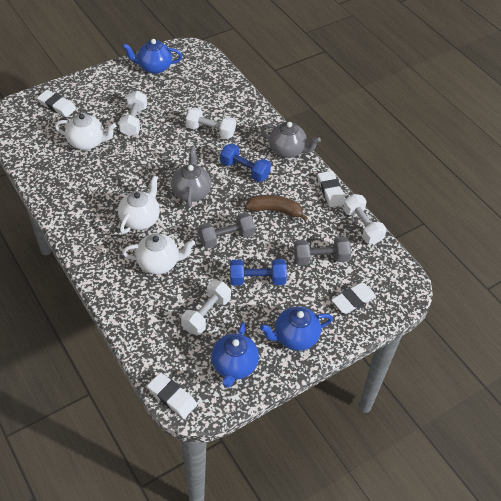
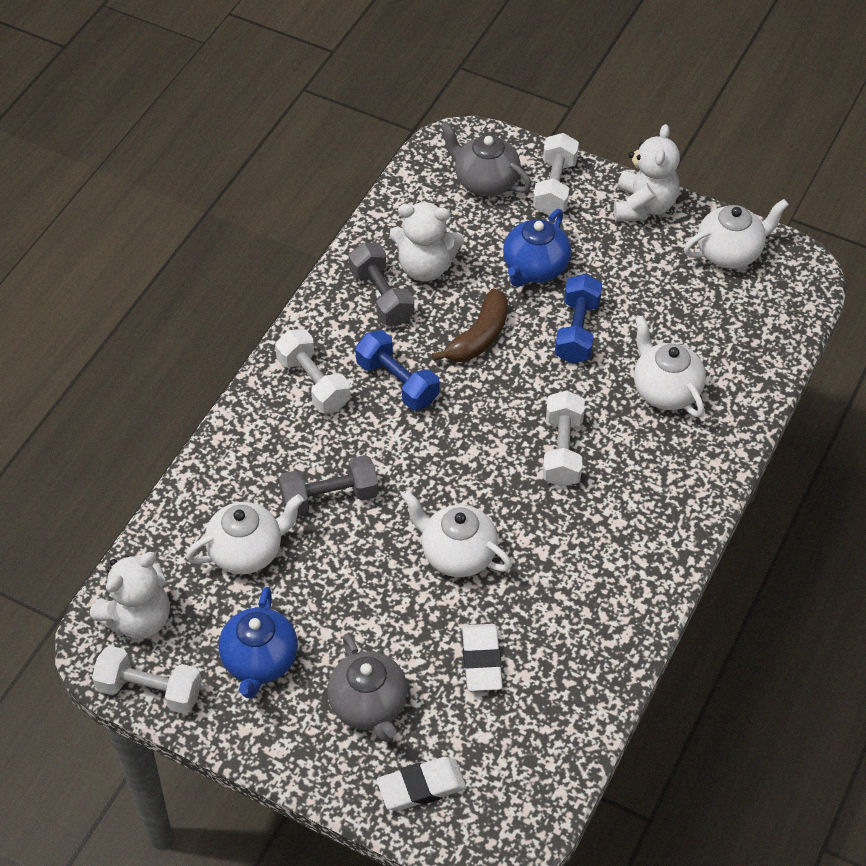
blue teapot: 3 -> 2
white eraser: 4 -> 2
white teapot: 3 -> 4
white teddy bear: 0 -> 3

